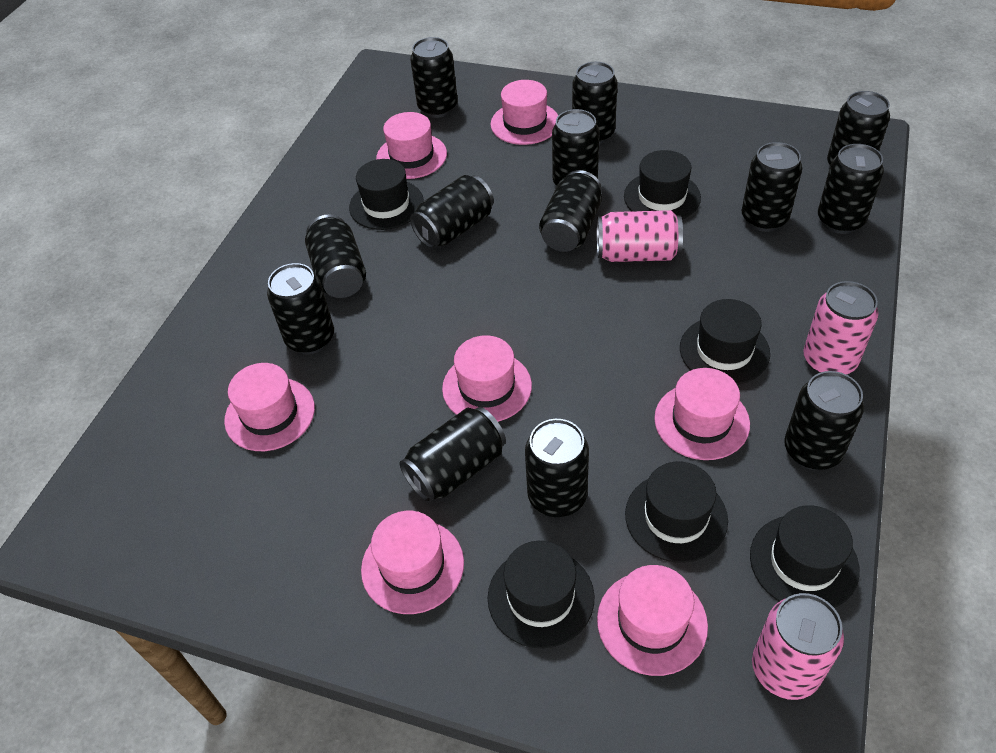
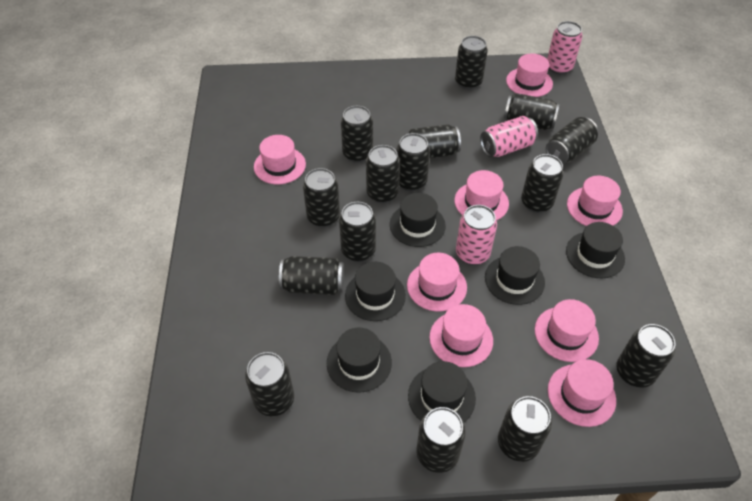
black can: 13 -> 15
pink hat: 7 -> 8

